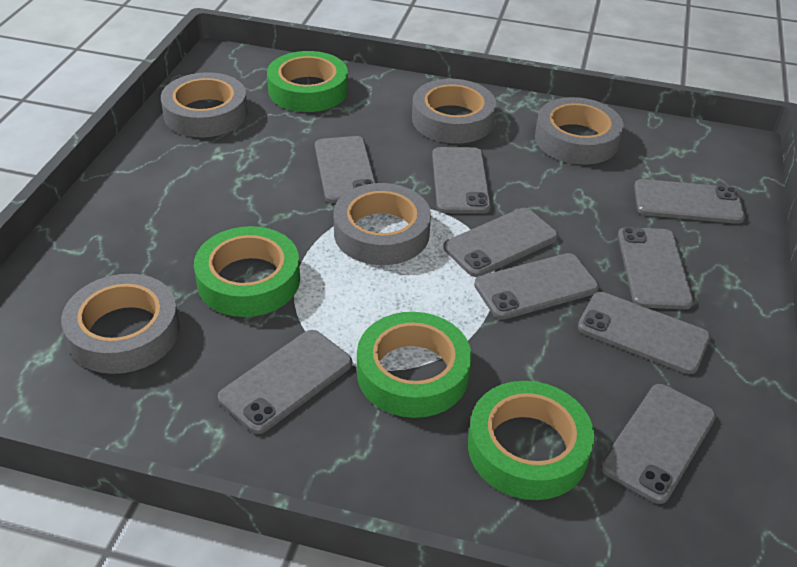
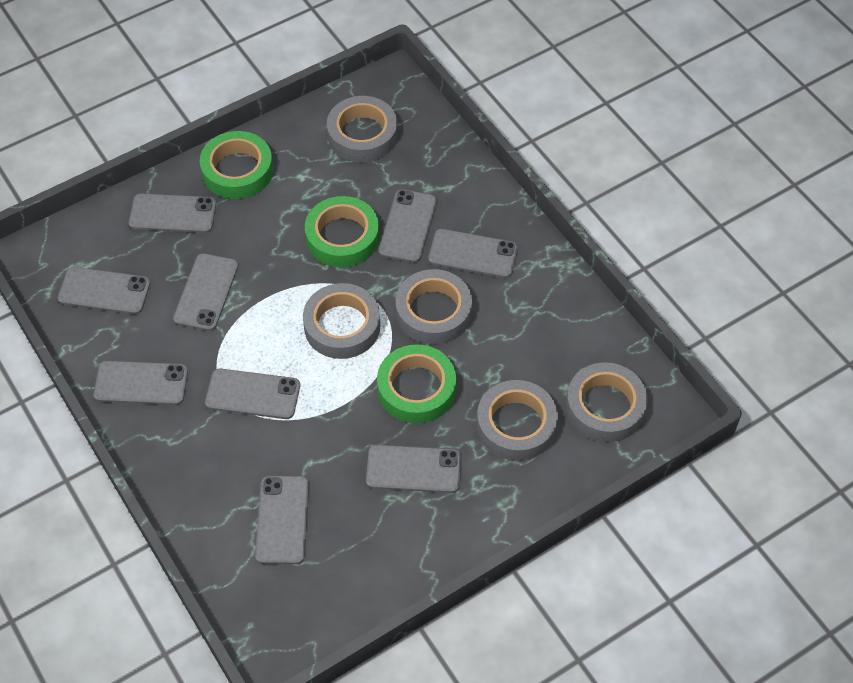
green tape: 4 -> 3

